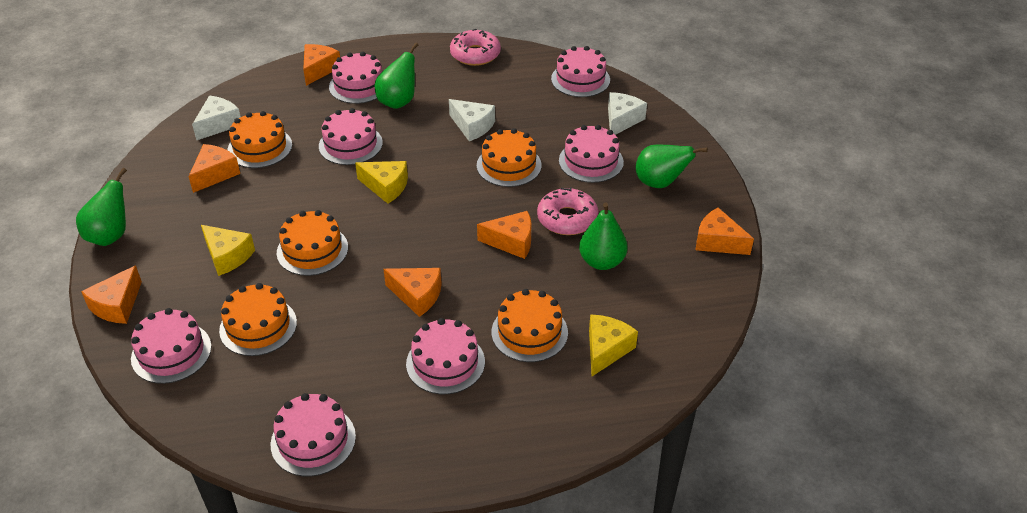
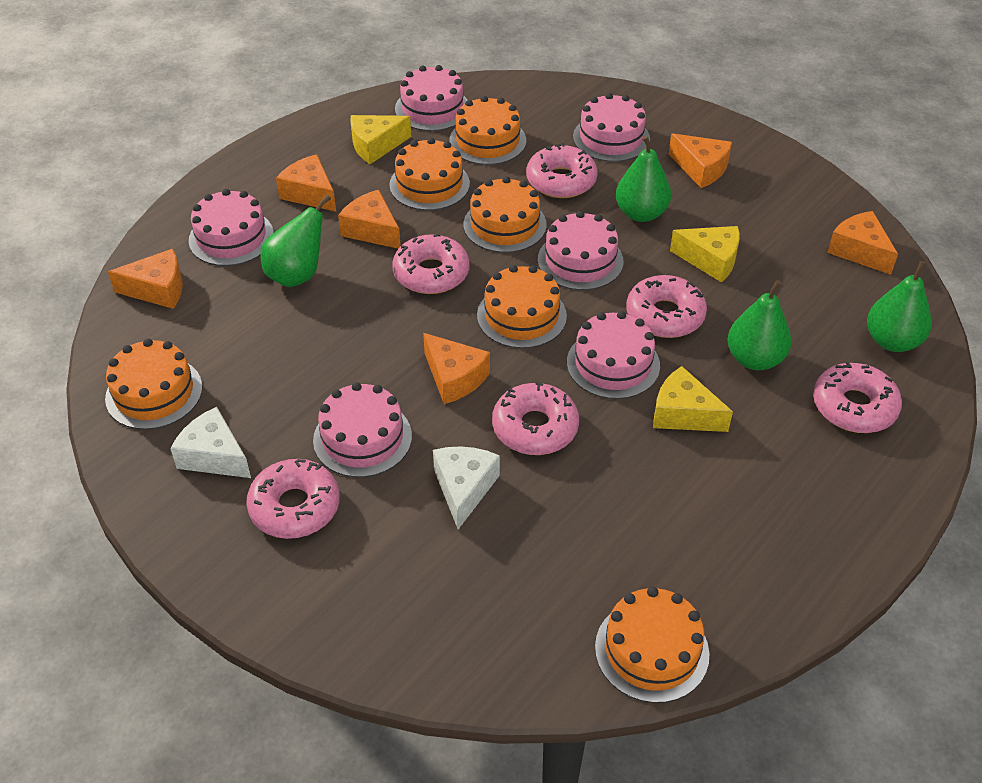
orange cake: 5 -> 6
pink cake: 7 -> 6
pink donut: 2 -> 6
white cheese: 3 -> 2

